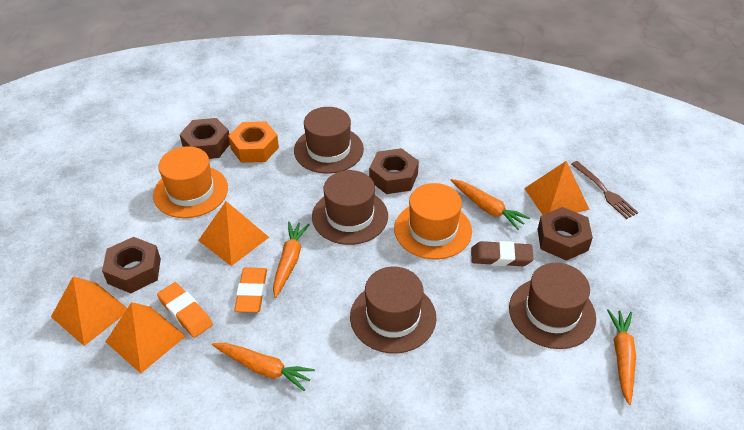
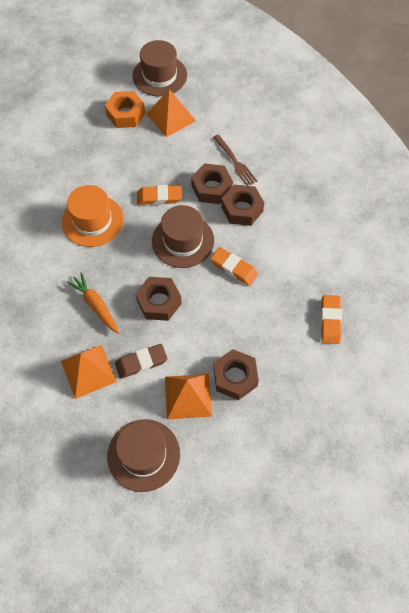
brown hat: 4 -> 3
orange carrot: 4 -> 1
orange eraser: 2 -> 3
orange hat: 2 -> 1
orange pyramid: 4 -> 3

